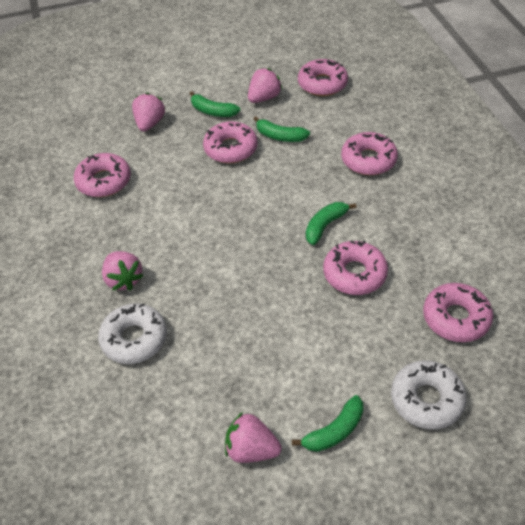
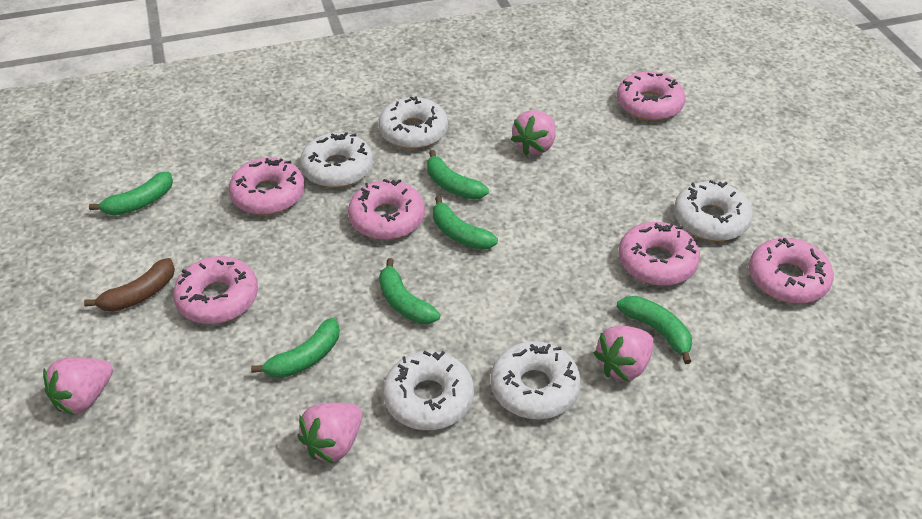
brown banana: 0 -> 1
green banana: 4 -> 6
white donut: 2 -> 5

